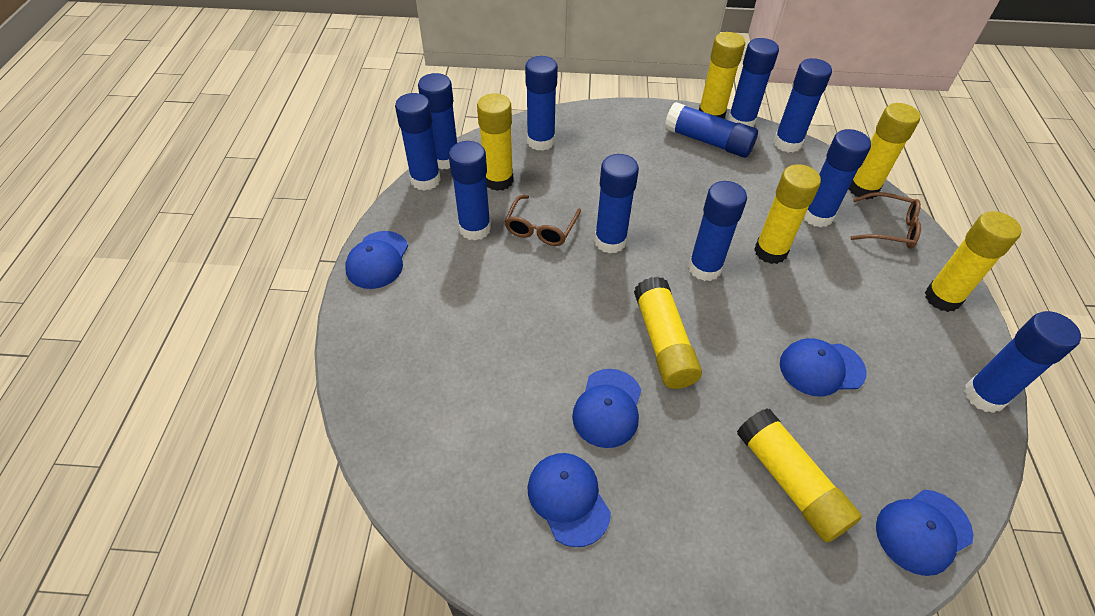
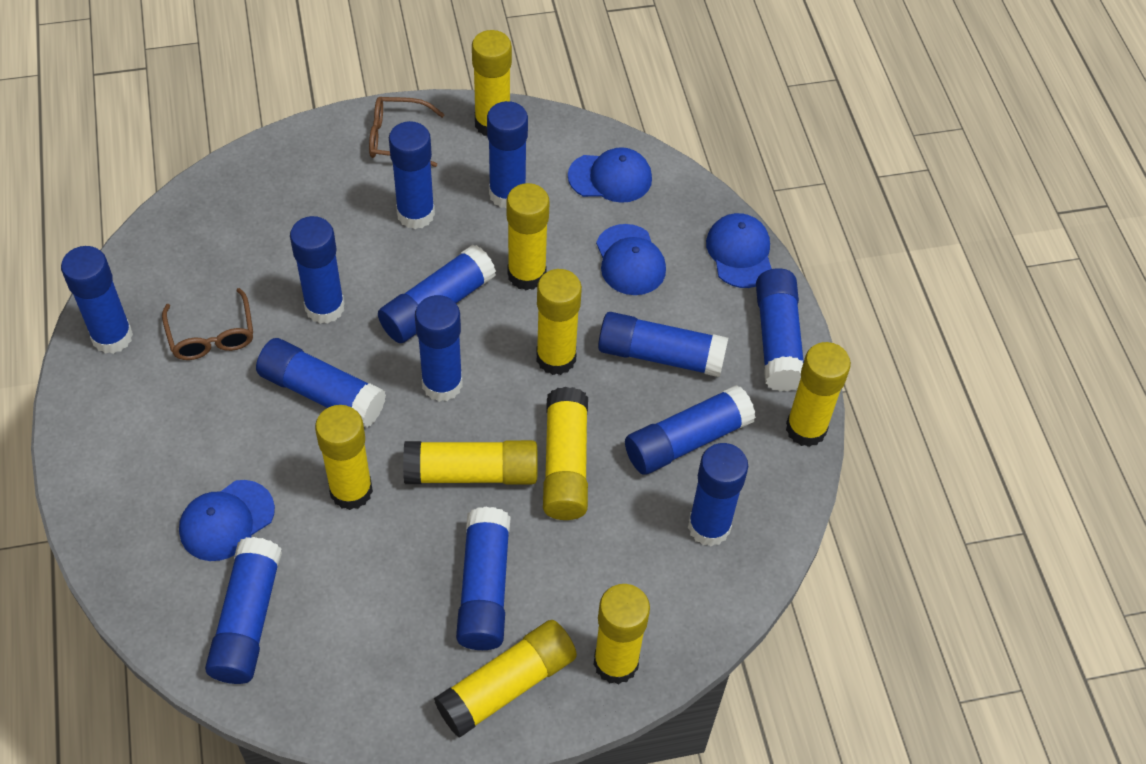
blue cap: 5 -> 4
blue glue stick: 11 -> 13
yellow glue stick: 7 -> 9

